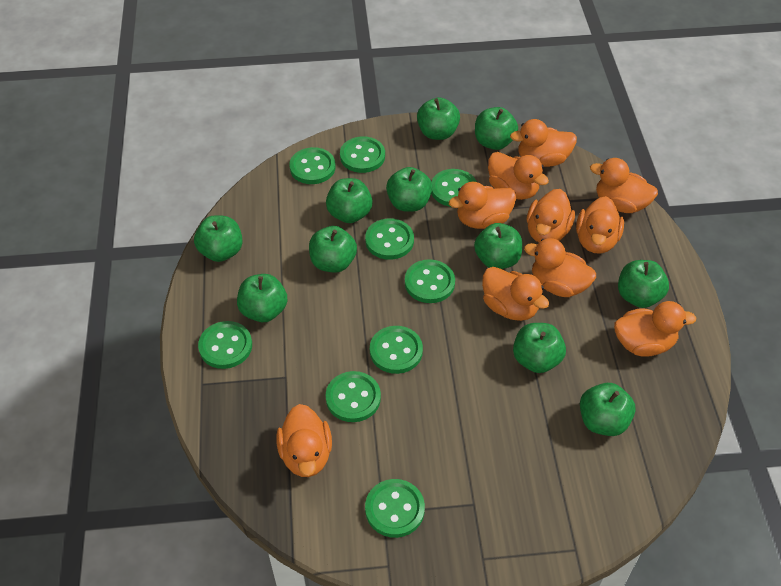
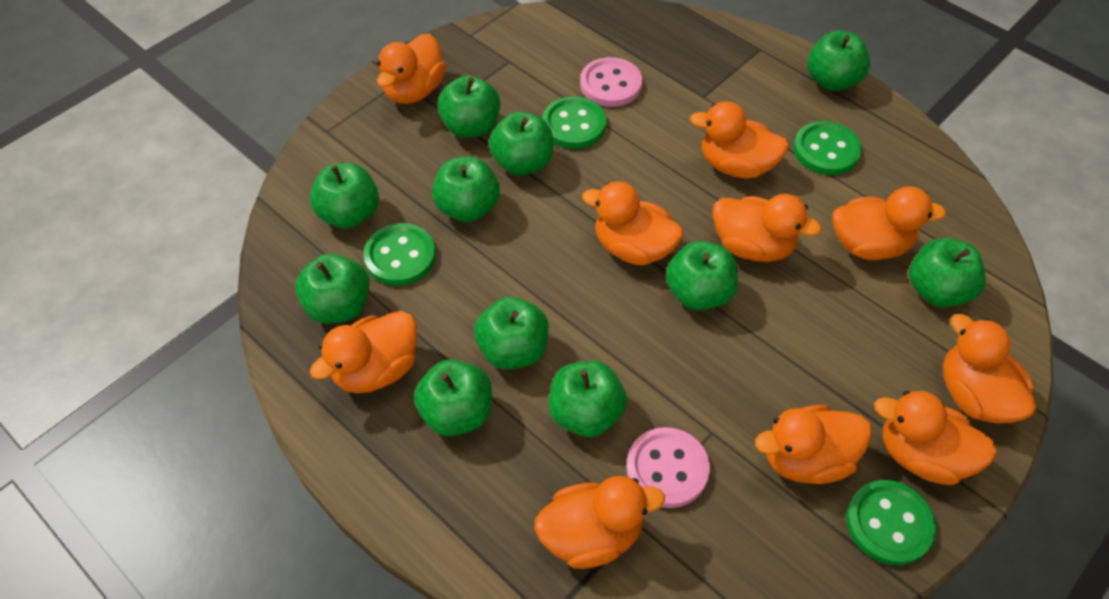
green button: 9 -> 4
pink button: 0 -> 2

